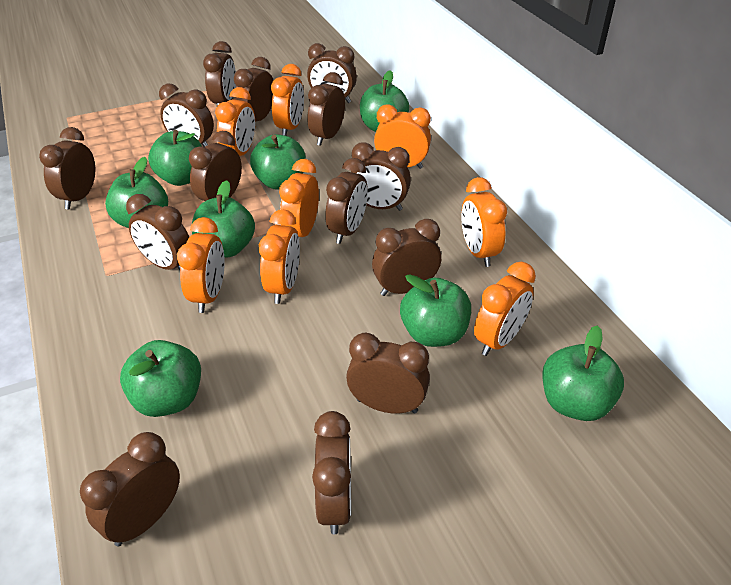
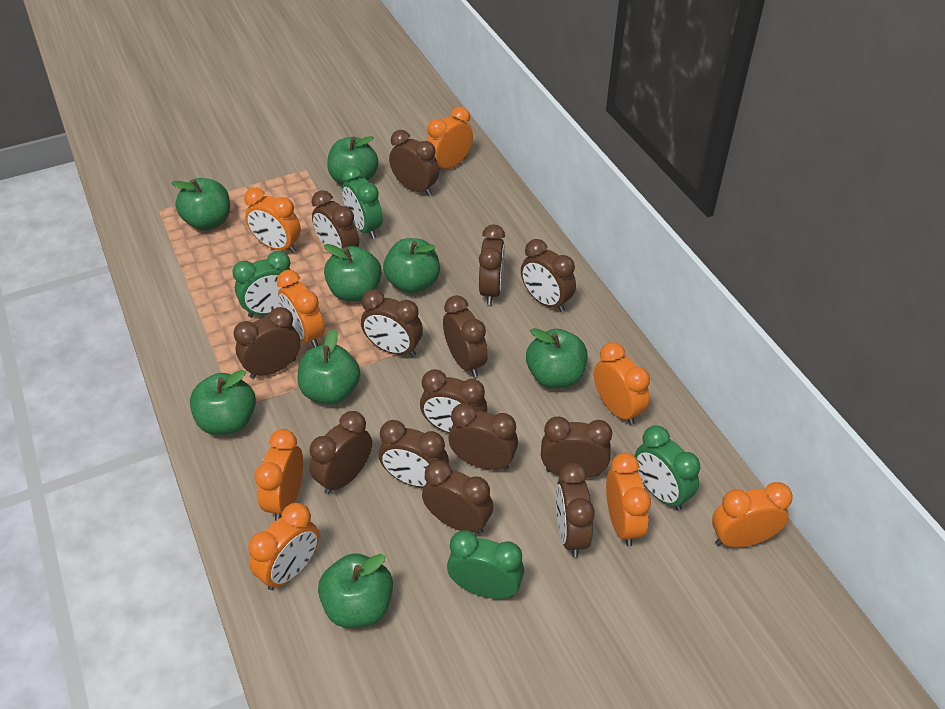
green clock: 0 -> 4

